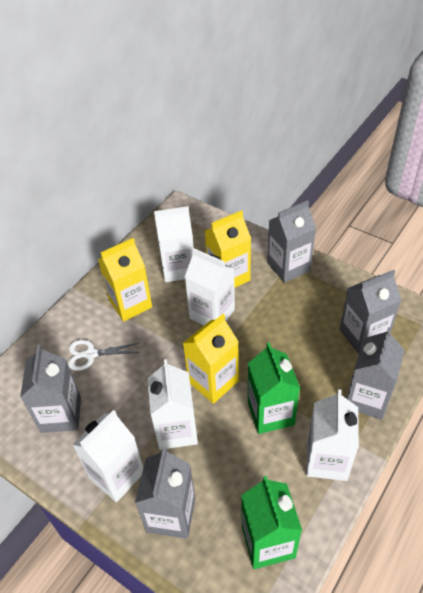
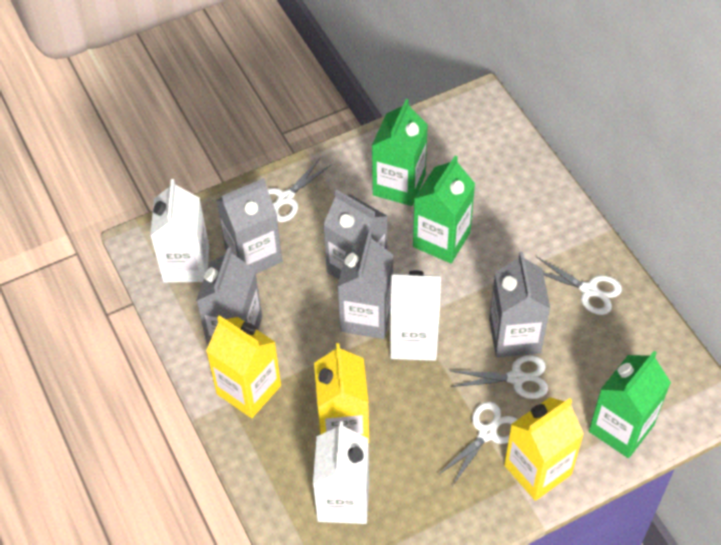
green carton: 2 -> 3
white carton: 5 -> 3
white scissors: 1 -> 4

